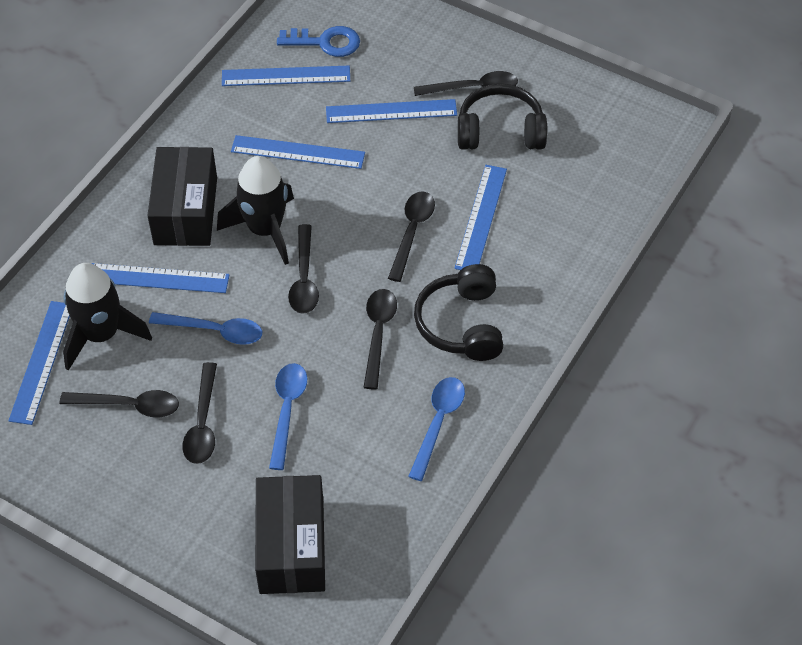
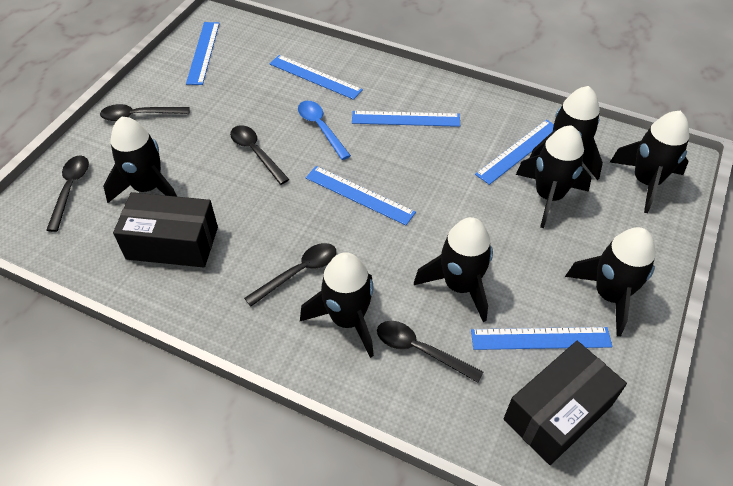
black headphones: 2 -> 0
black rocket: 2 -> 7
black spoon: 6 -> 5
blue key: 1 -> 0
blue spoon: 3 -> 1

